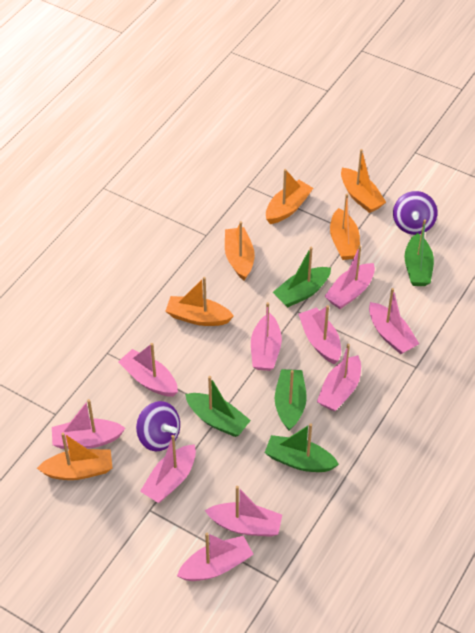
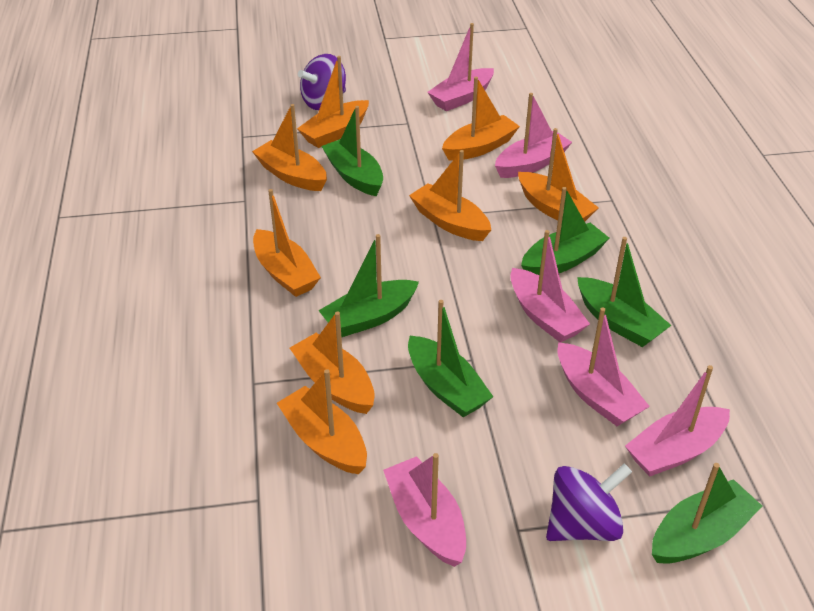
green boat: 5 -> 6
orange boat: 6 -> 8
pink boat: 10 -> 6

